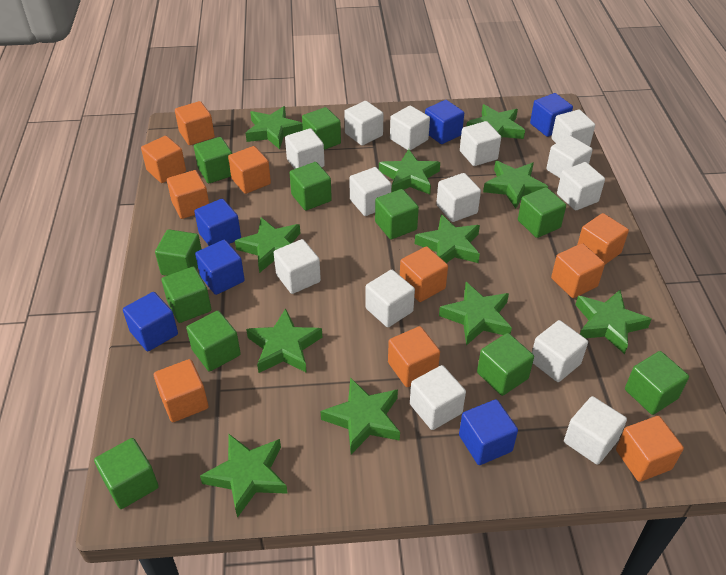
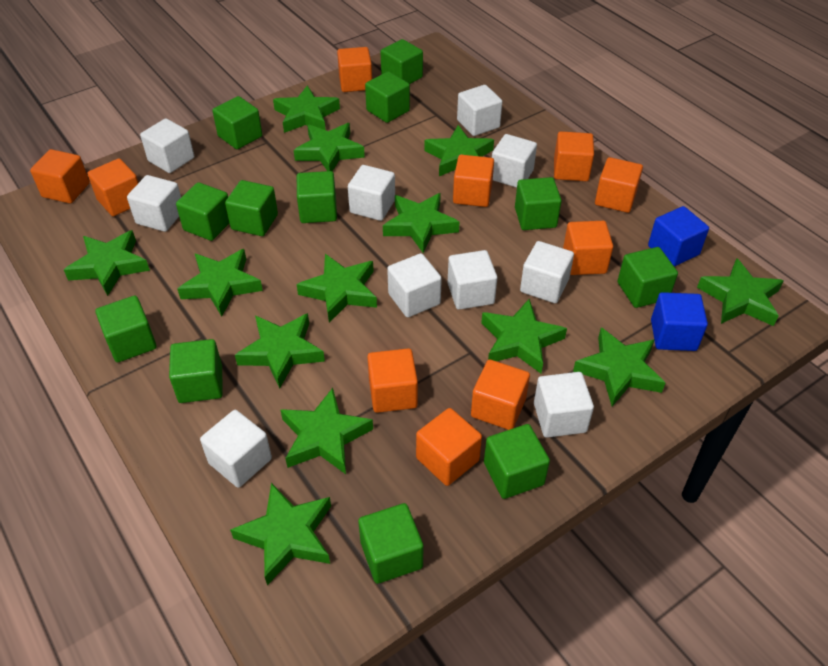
blue cube: 6 -> 2
green cube: 11 -> 12
green star: 11 -> 13
white cube: 14 -> 10

